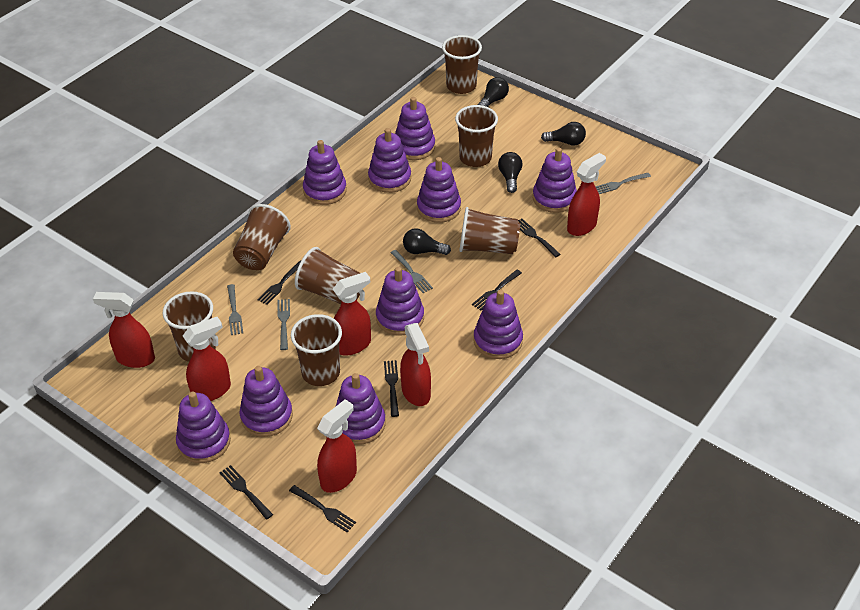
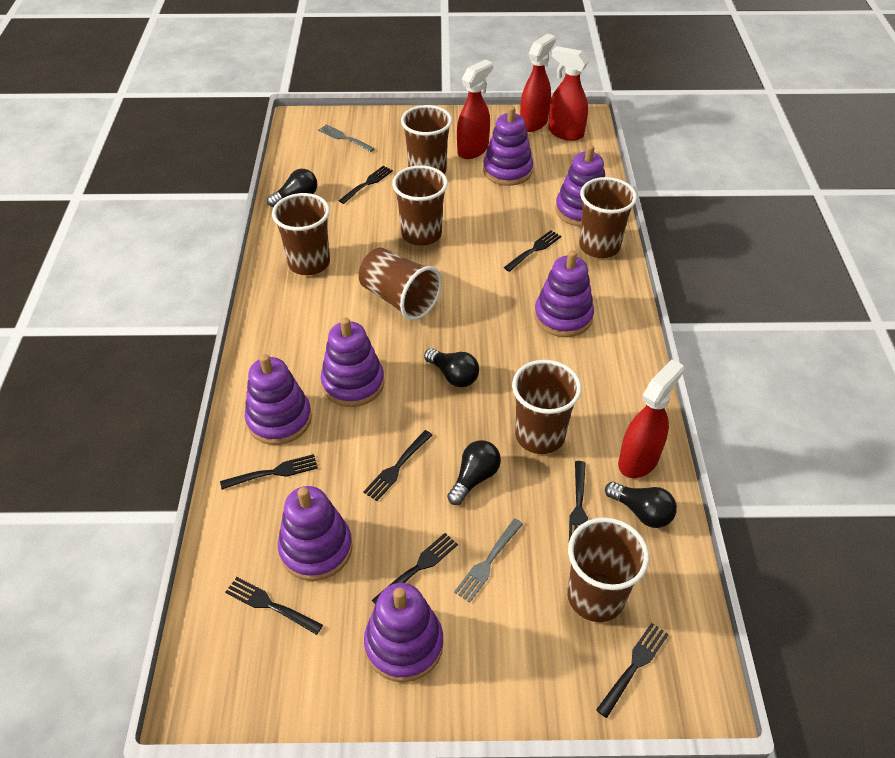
black fork: 6 -> 8
grey fork: 4 -> 2
purple stacking toy: 10 -> 7
red spray bottle: 6 -> 4

